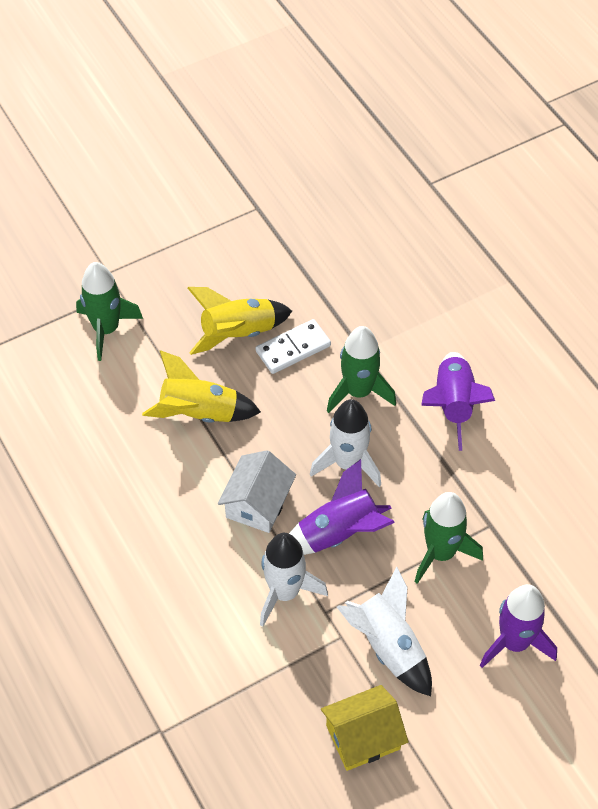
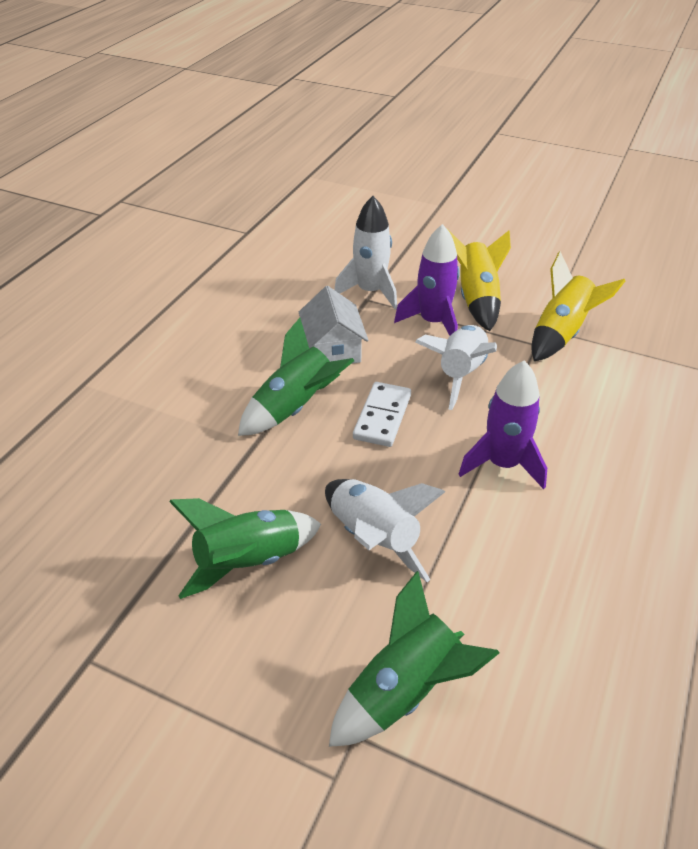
purple rocket: 3 -> 2
yellow house: 1 -> 0

